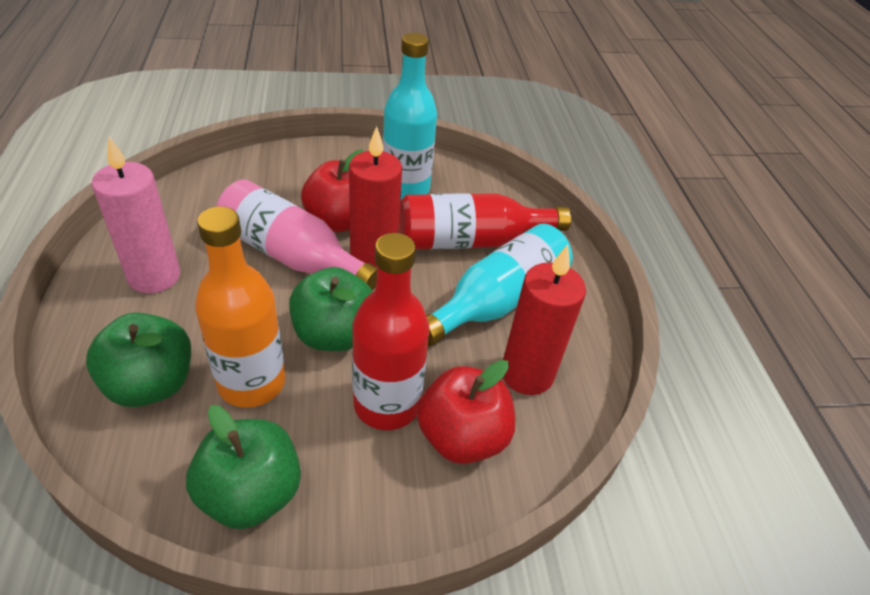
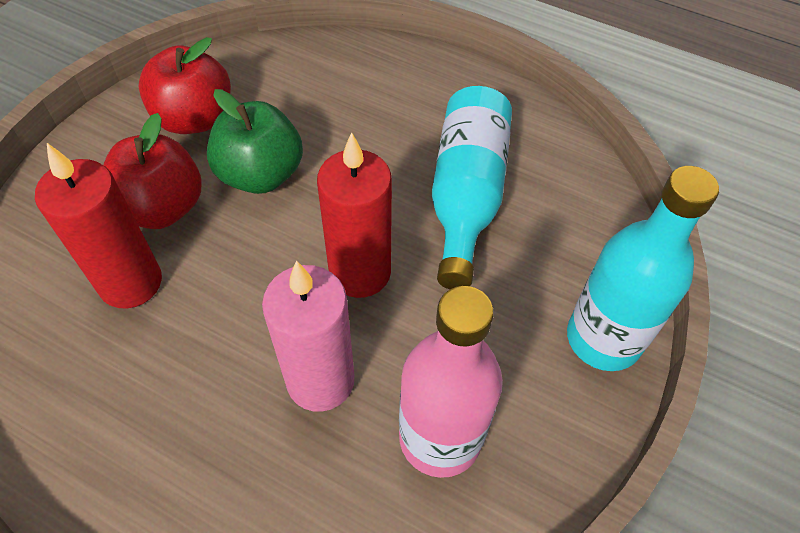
green apple: 3 -> 1
orange bottle: 1 -> 0
red bottle: 2 -> 0

